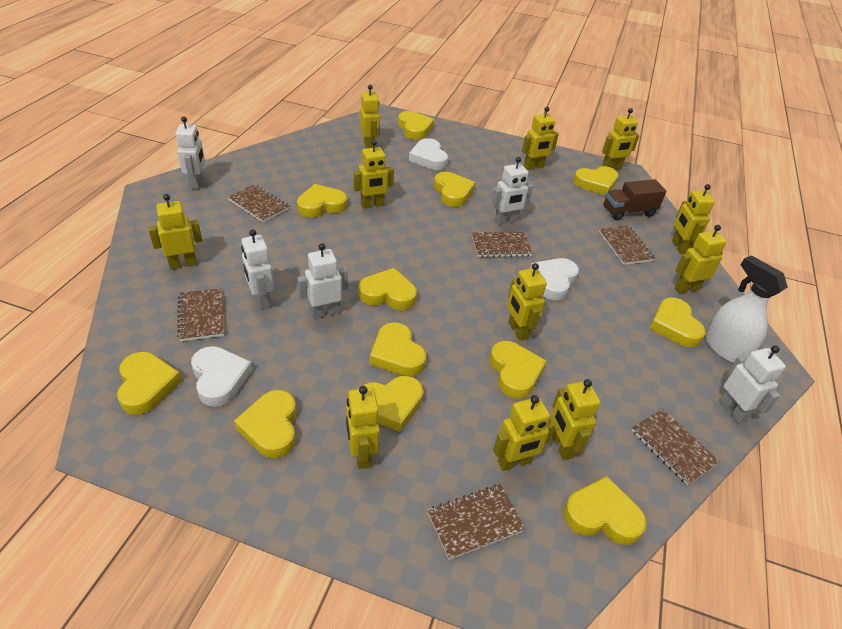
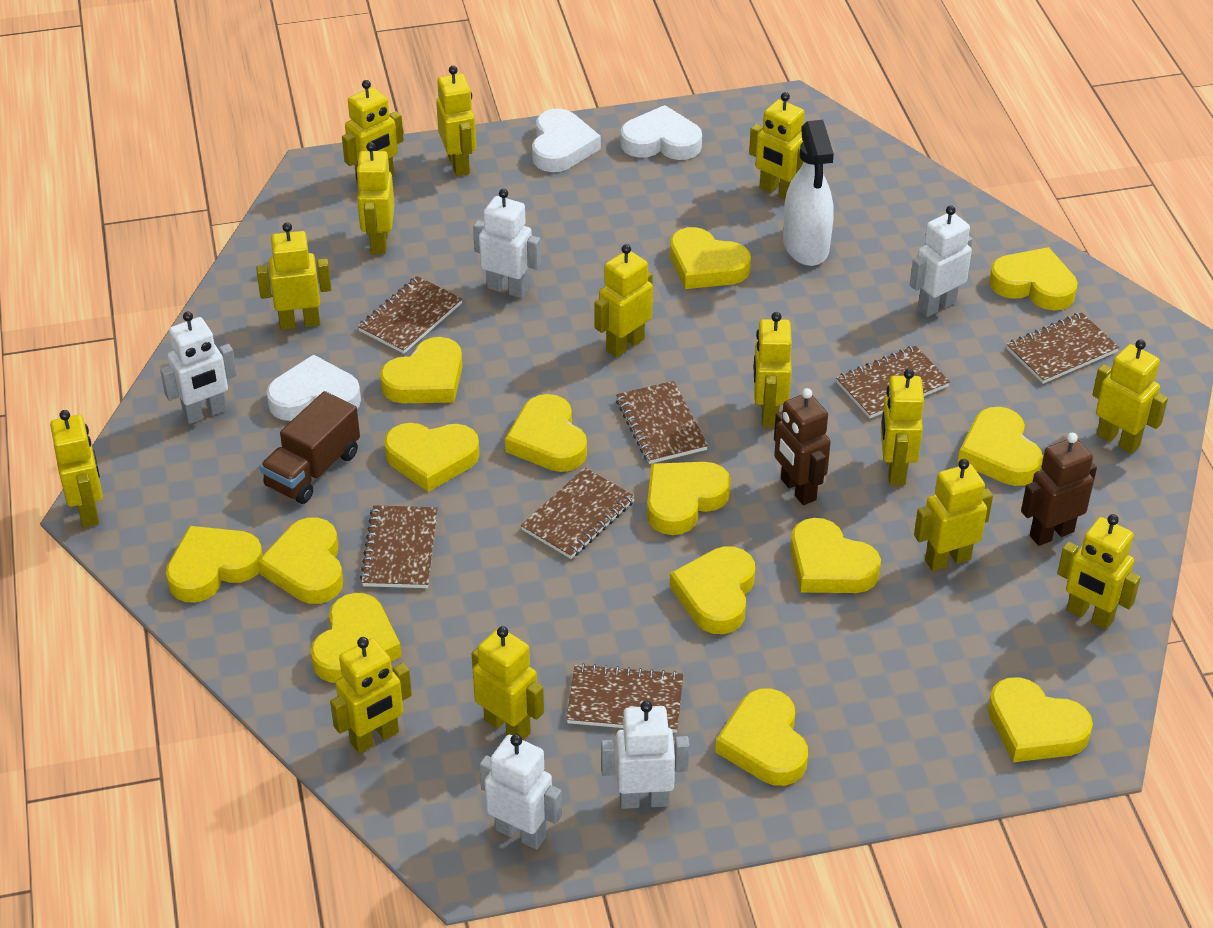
brown notebook: 6 -> 7
brown robot: 0 -> 2
yellow heart: 12 -> 14
yellow robot: 11 -> 14

